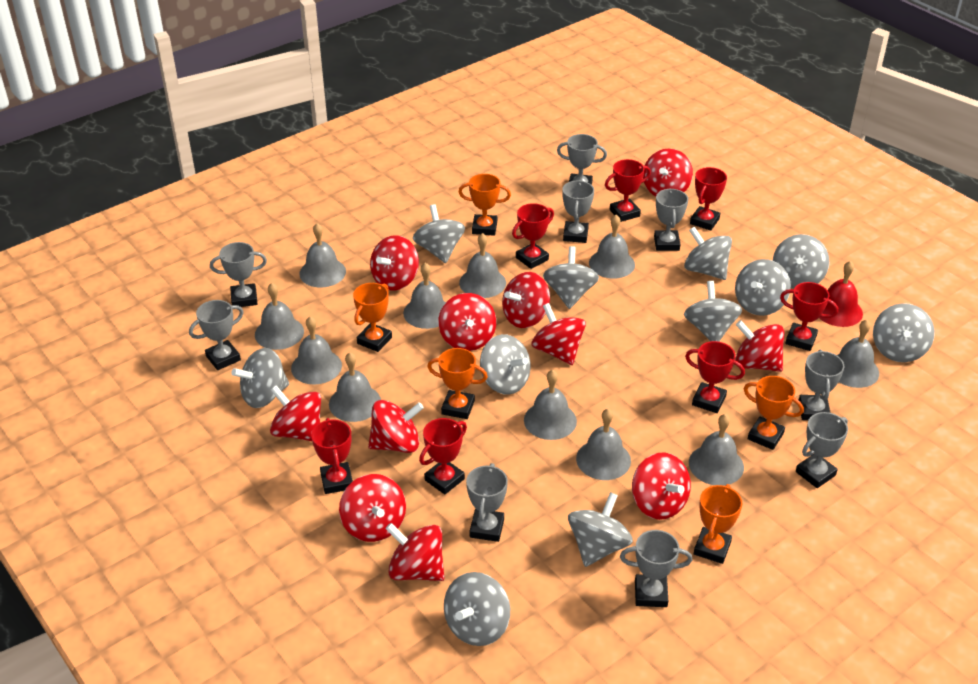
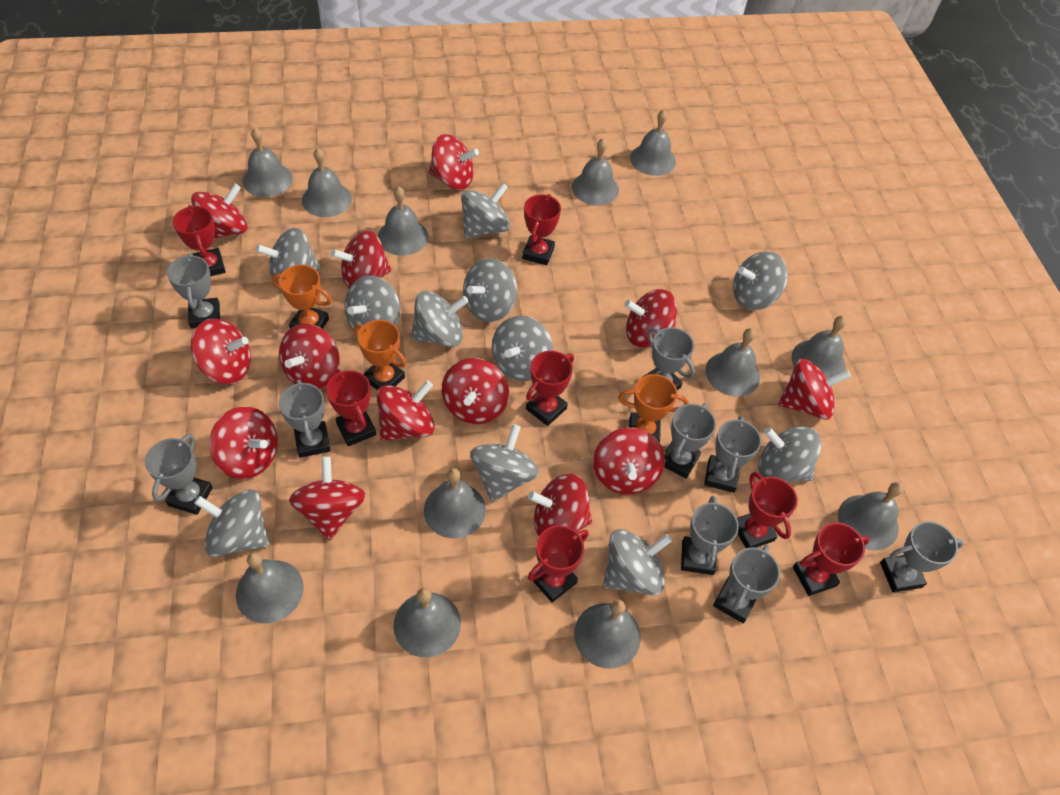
grey bell: 11 -> 12
orange trophy: 5 -> 3
red bell: 1 -> 0
red spinning top: 11 -> 13

